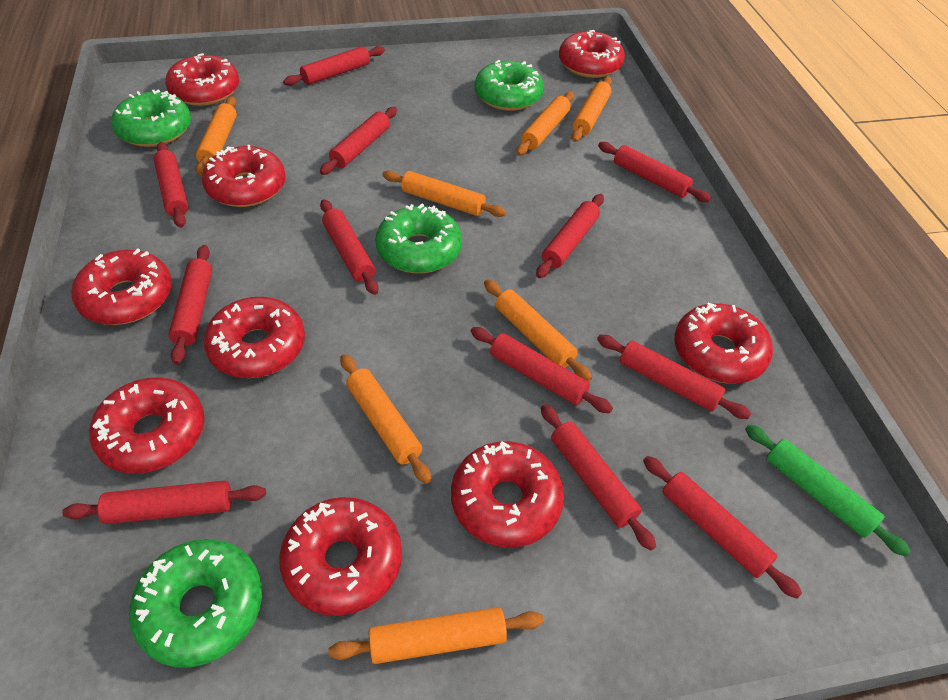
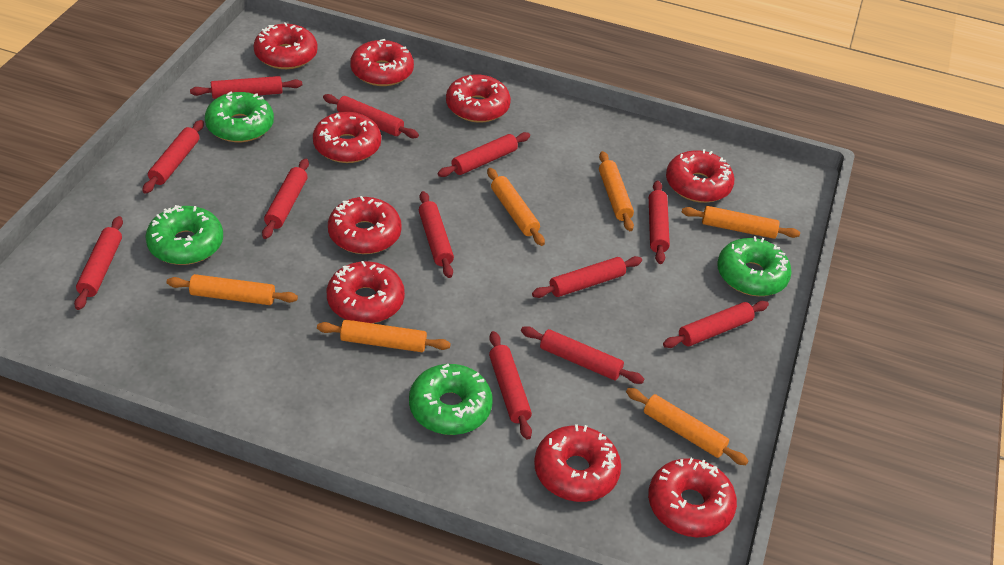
green rolling pin: 1 -> 0
orange rolling pin: 7 -> 6

